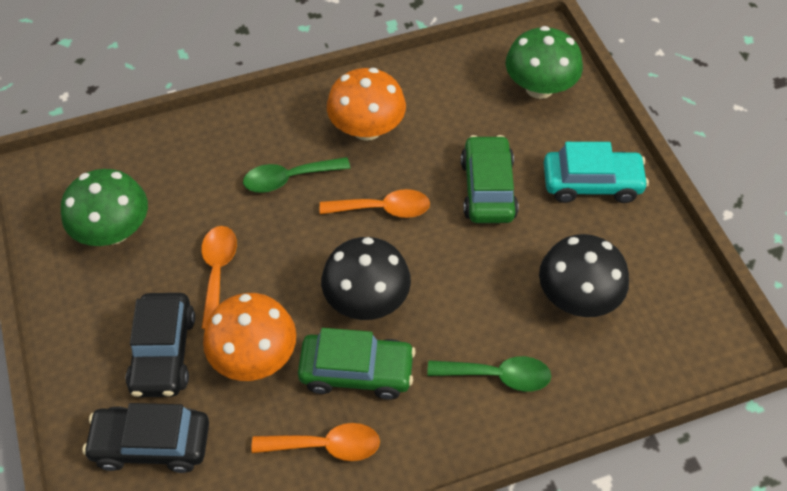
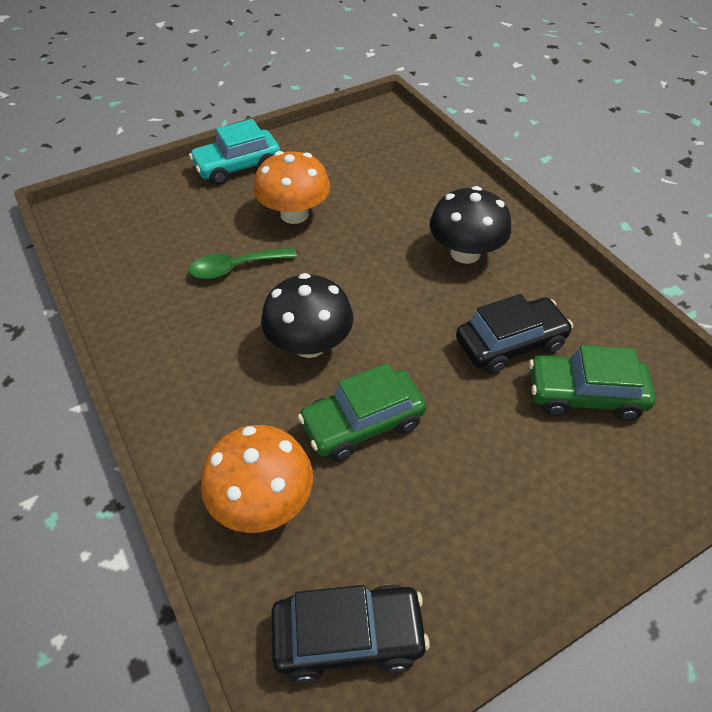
green mushroom: 2 -> 0
green spoon: 2 -> 1
orange spoon: 3 -> 0

